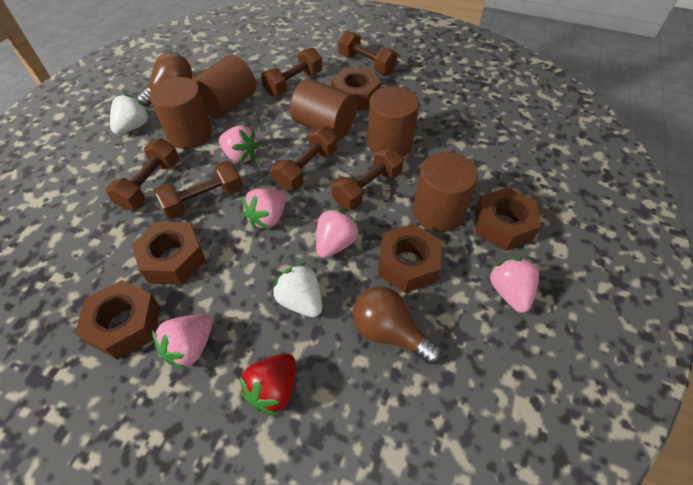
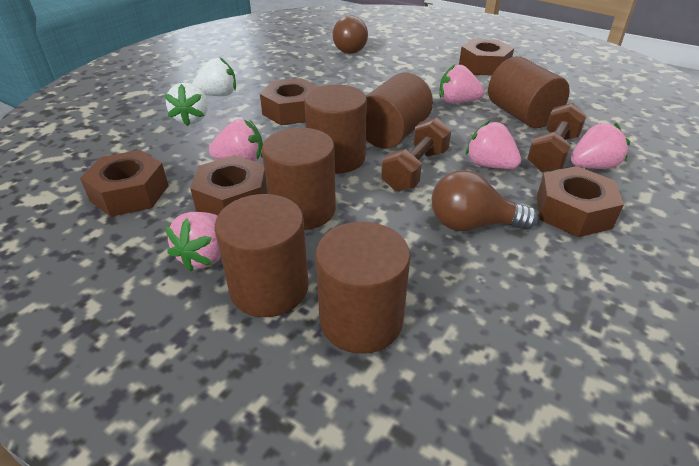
brown cylinder: 5 -> 6
brown dumbbell: 6 -> 2
red strawberry: 1 -> 0

